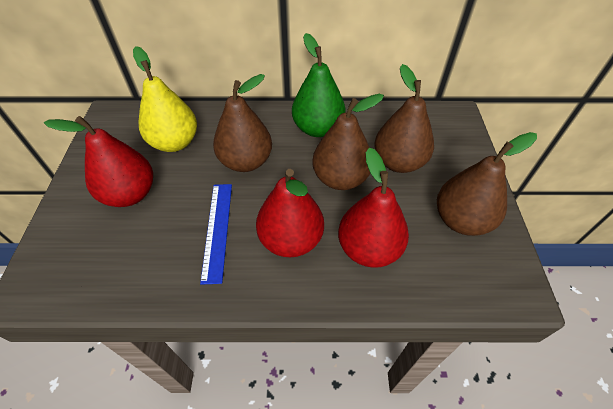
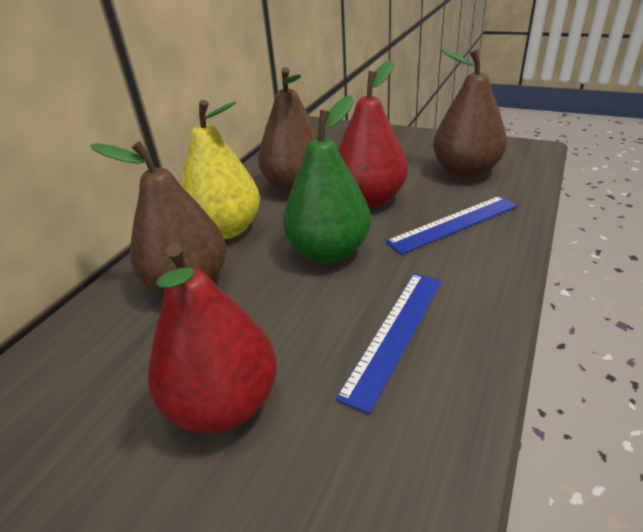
blue ruler: 1 -> 2
brown pear: 4 -> 3
red pear: 3 -> 2

